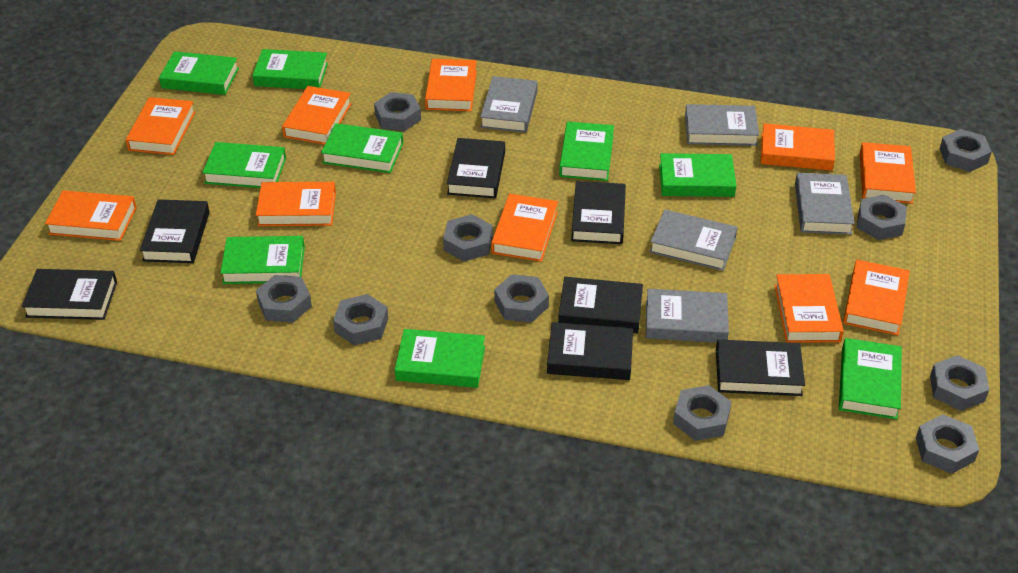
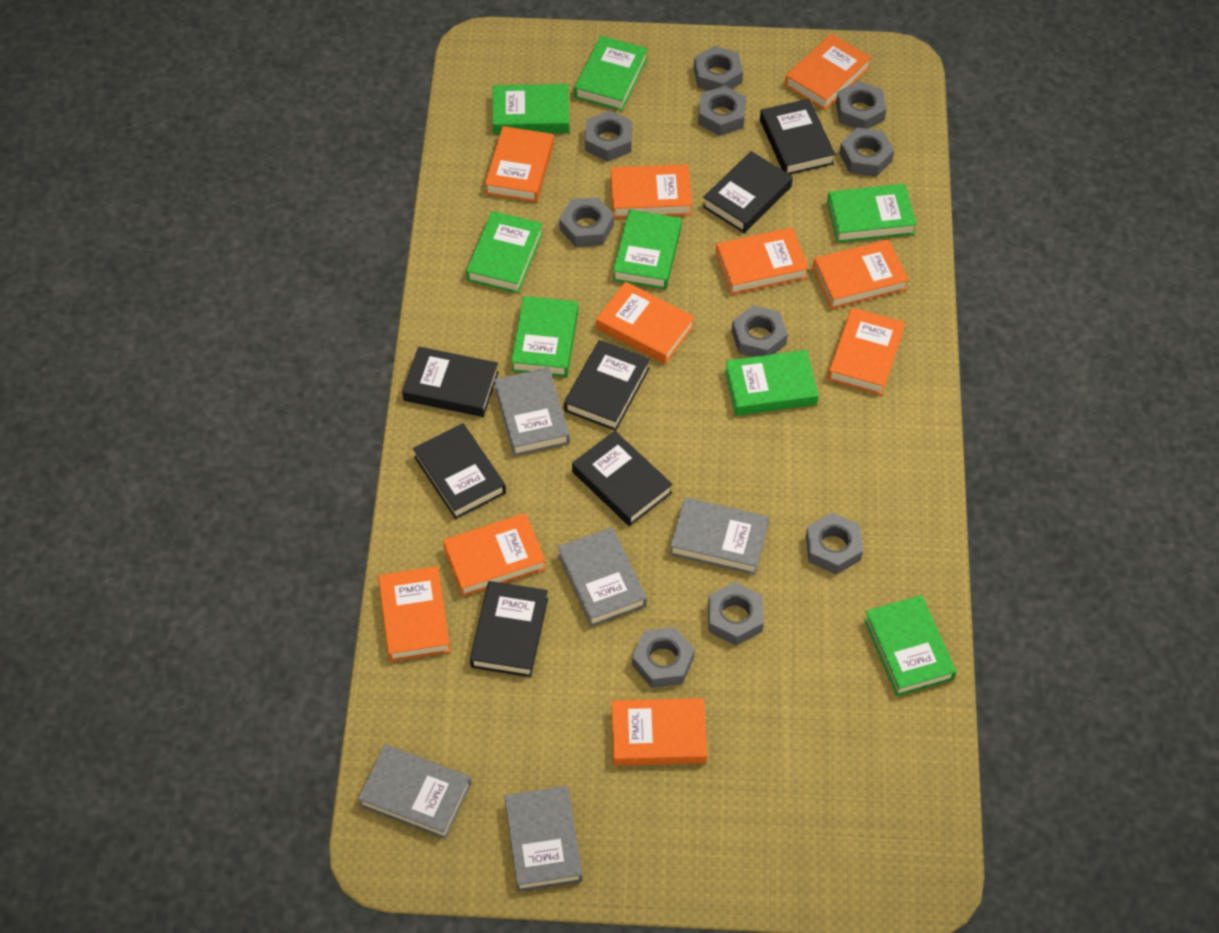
green book: 9 -> 8

